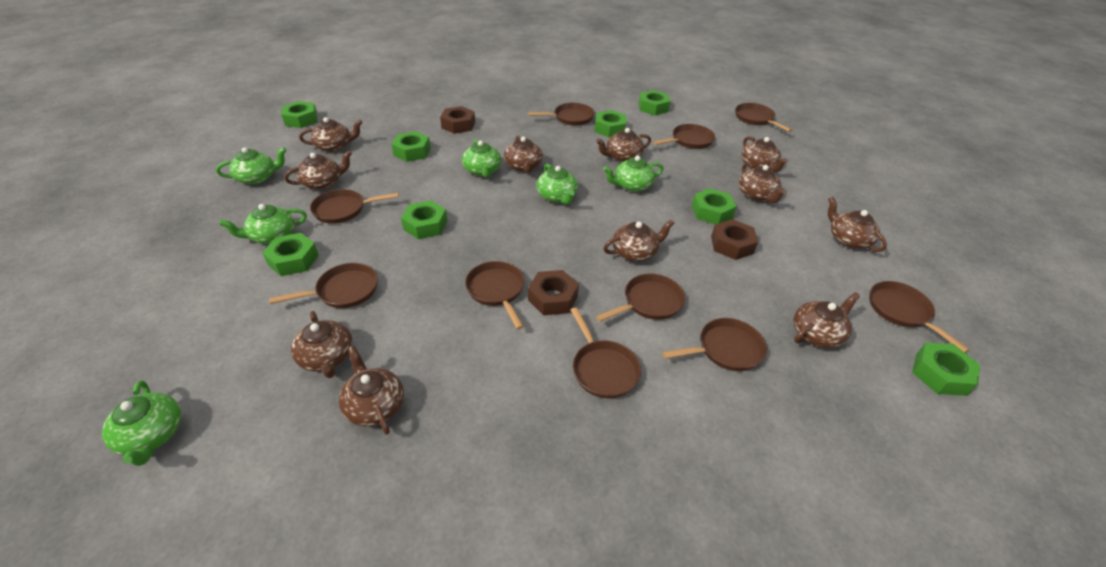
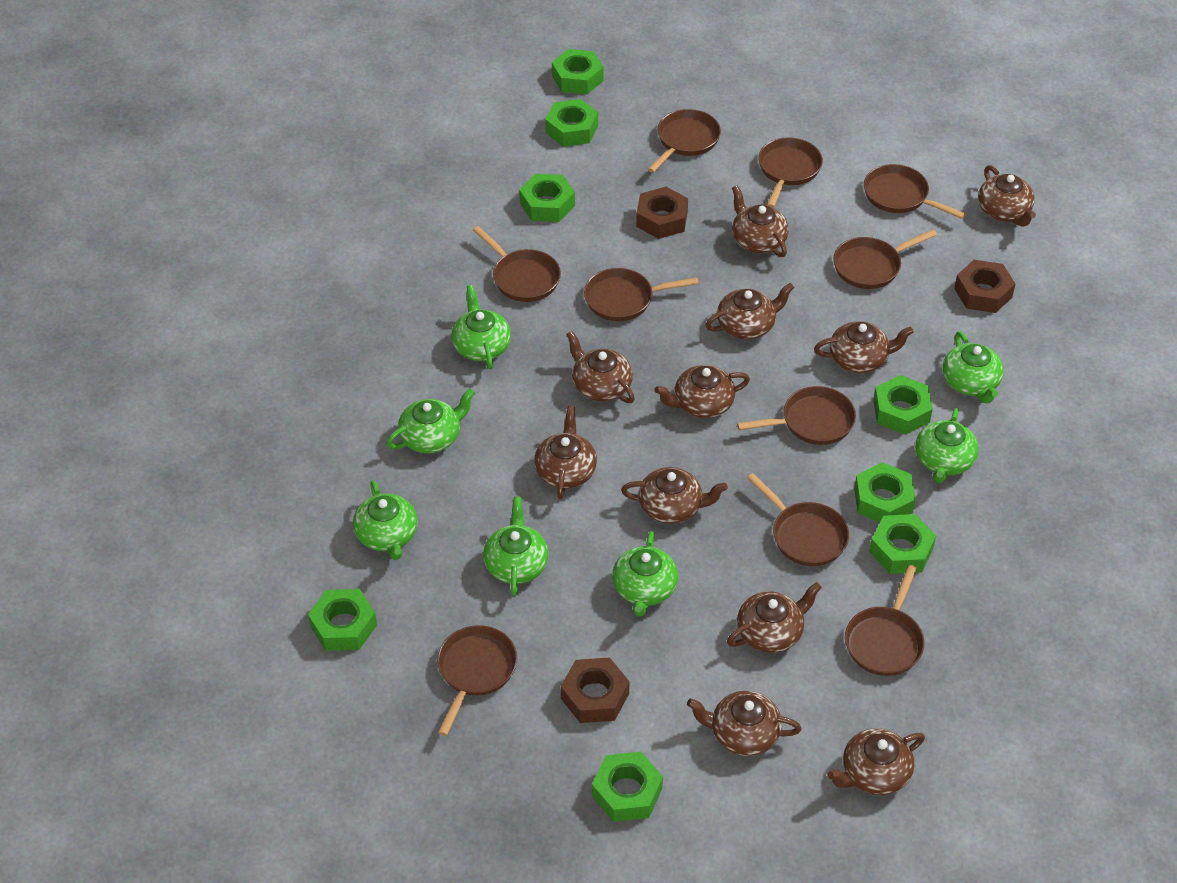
green teapot: 6 -> 7

